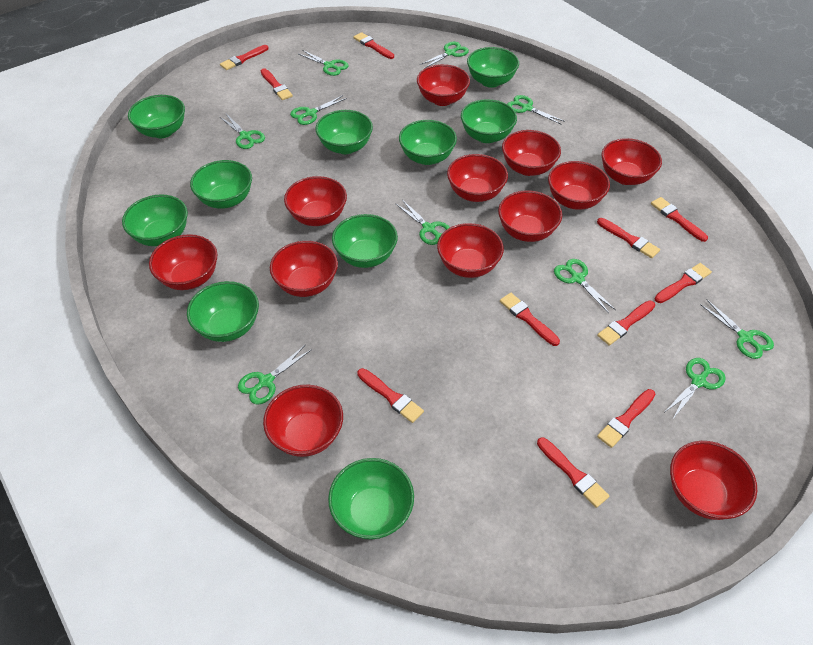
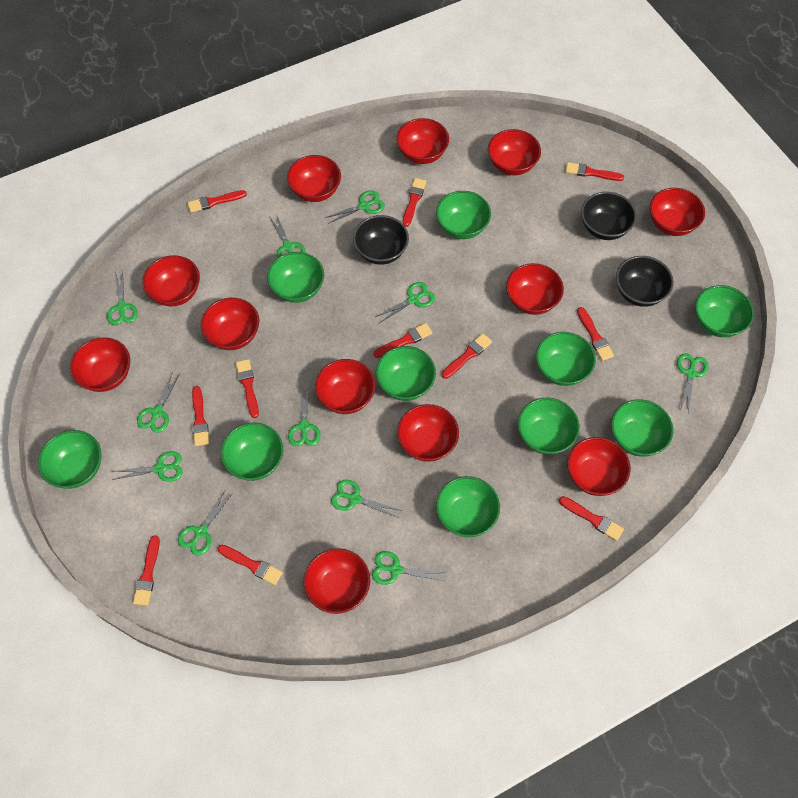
black bowl: 0 -> 3
green scissors: 10 -> 11

